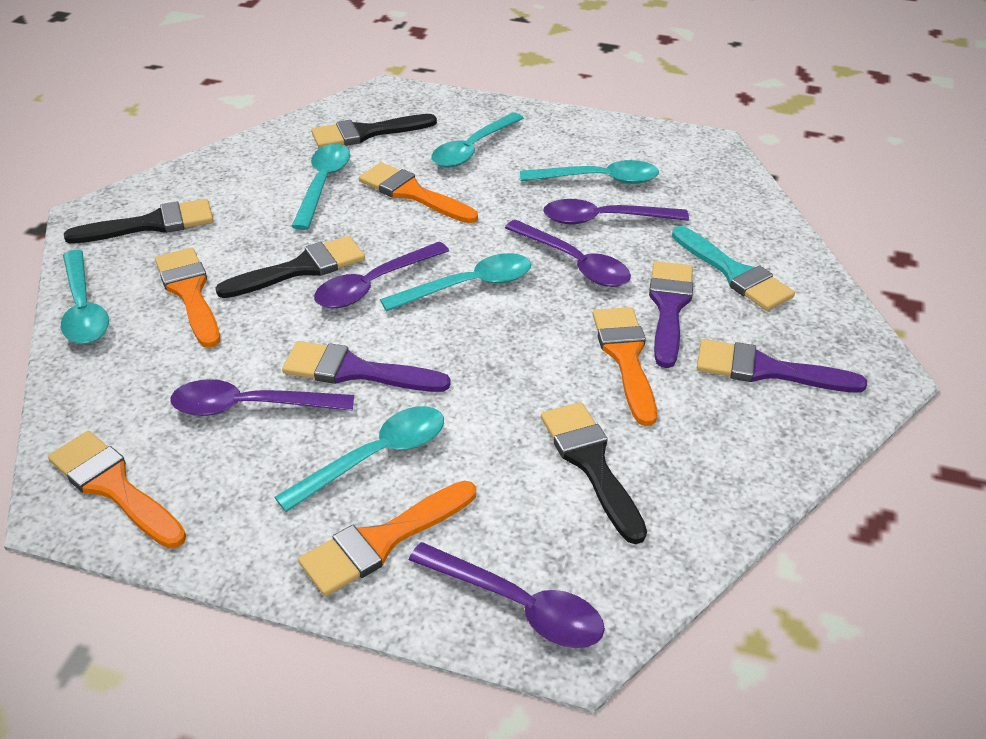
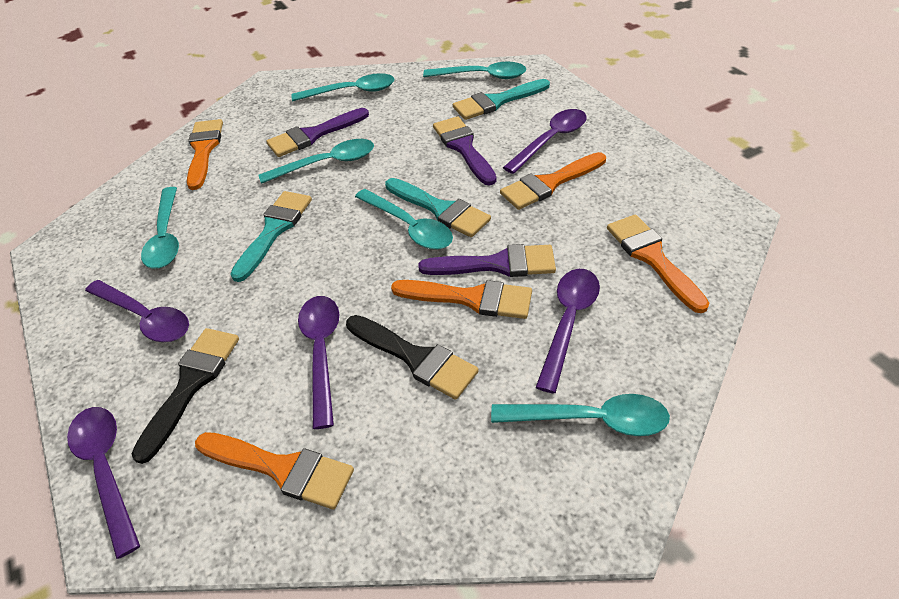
black brush: 4 -> 2
turquoise brush: 1 -> 3

